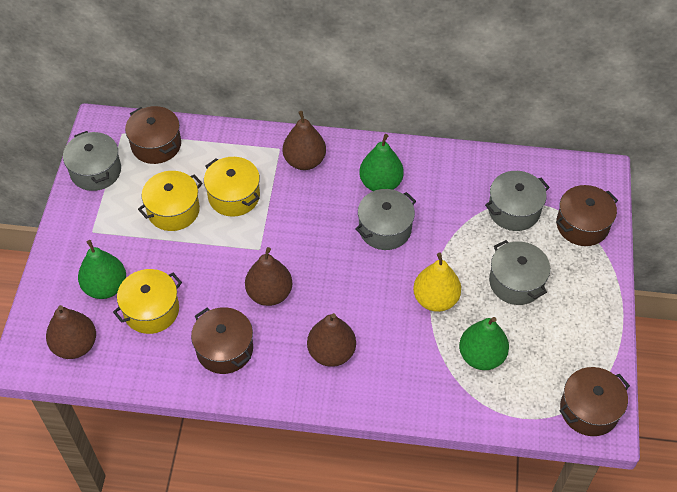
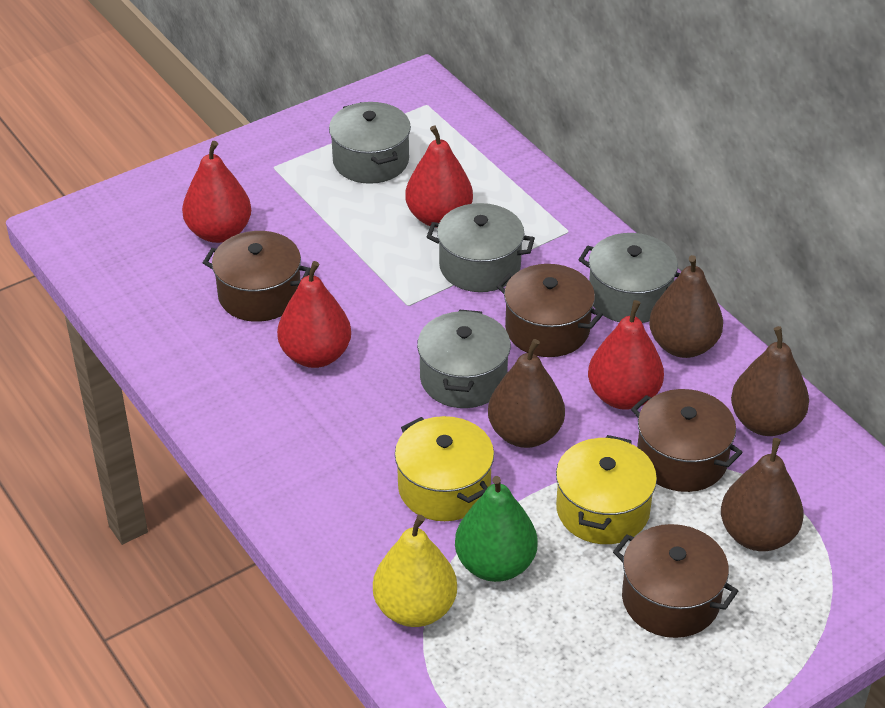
green pear: 3 -> 1
red pear: 0 -> 4
yellow pot: 3 -> 2

